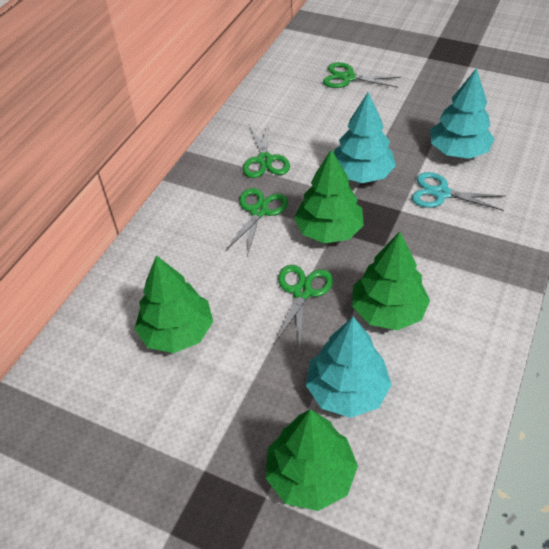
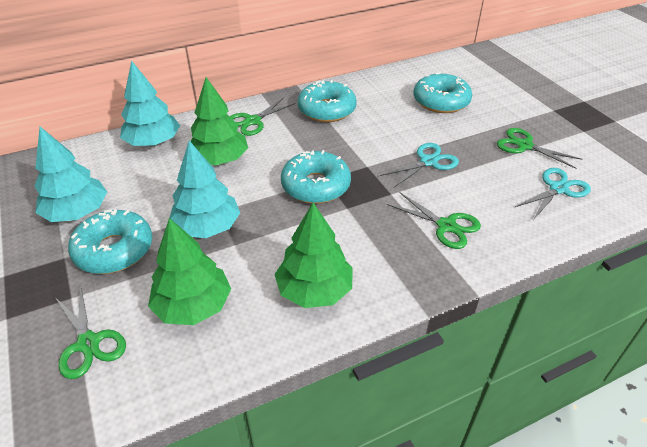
green tree: 4 -> 3
turquoise donut: 0 -> 4
turquoise scissors: 1 -> 2

